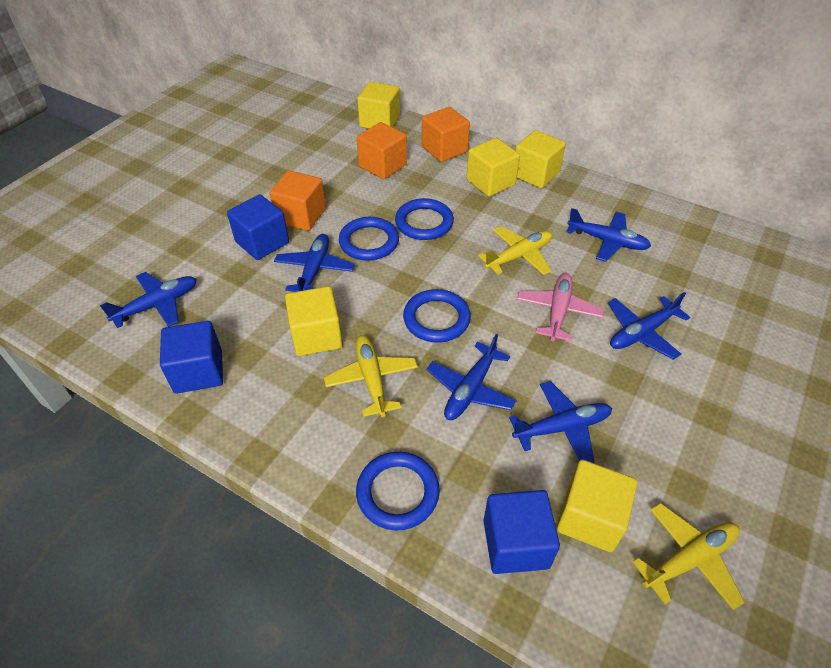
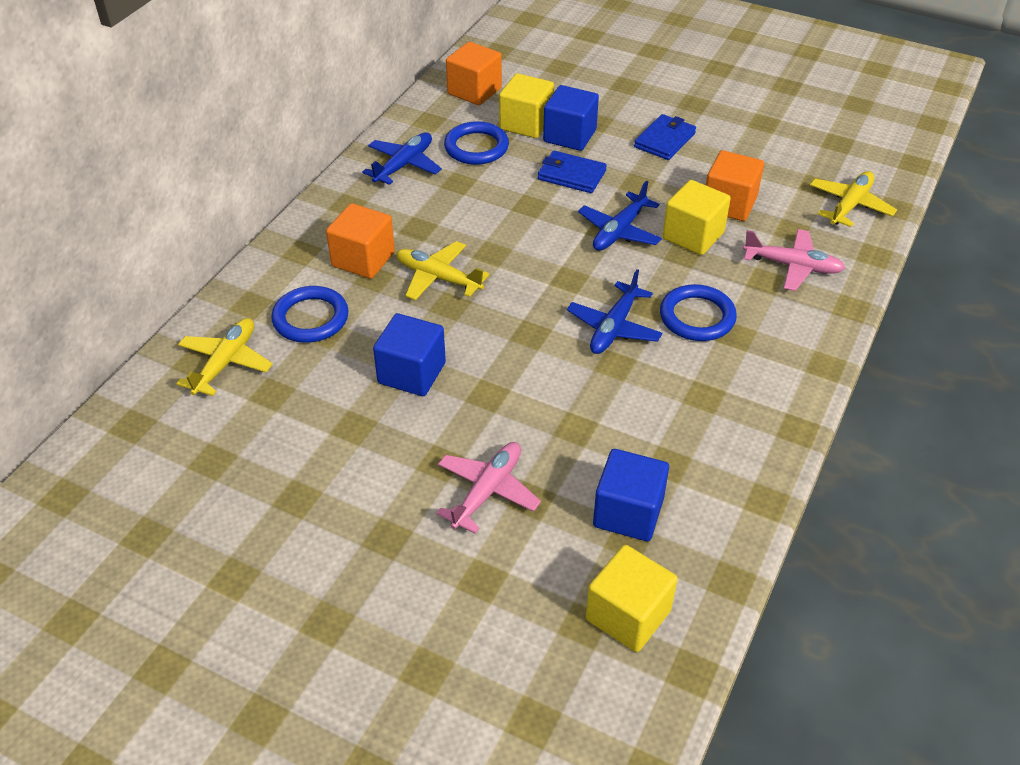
blue plane: 6 -> 3
blue ring: 4 -> 3
blue wallet: 0 -> 2
pink plane: 1 -> 2
yellow cube: 5 -> 3

